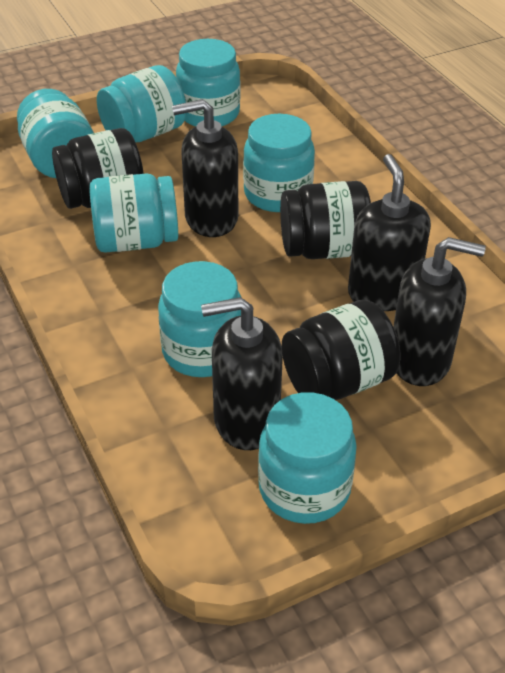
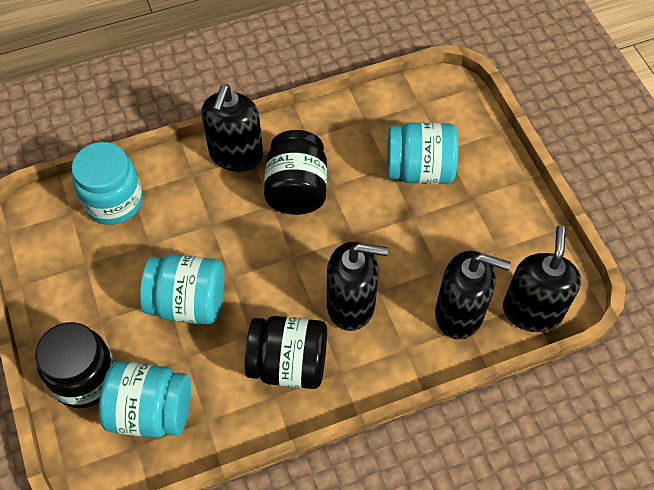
turquoise jar: 7 -> 4

